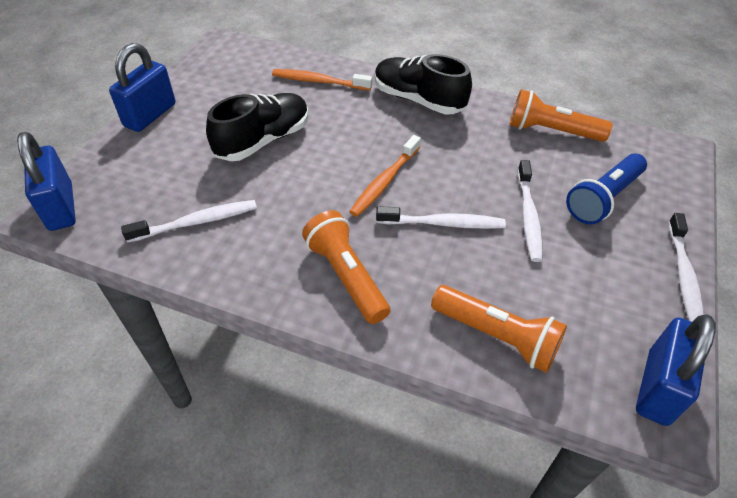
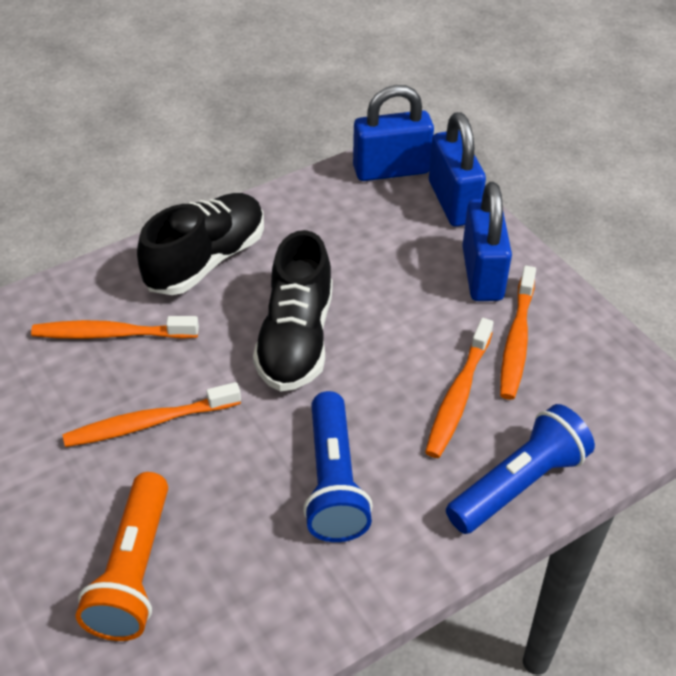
blue flashlight: 1 -> 2
orange flashlight: 3 -> 1
orange toothbrush: 2 -> 4
white toothbrush: 4 -> 0

